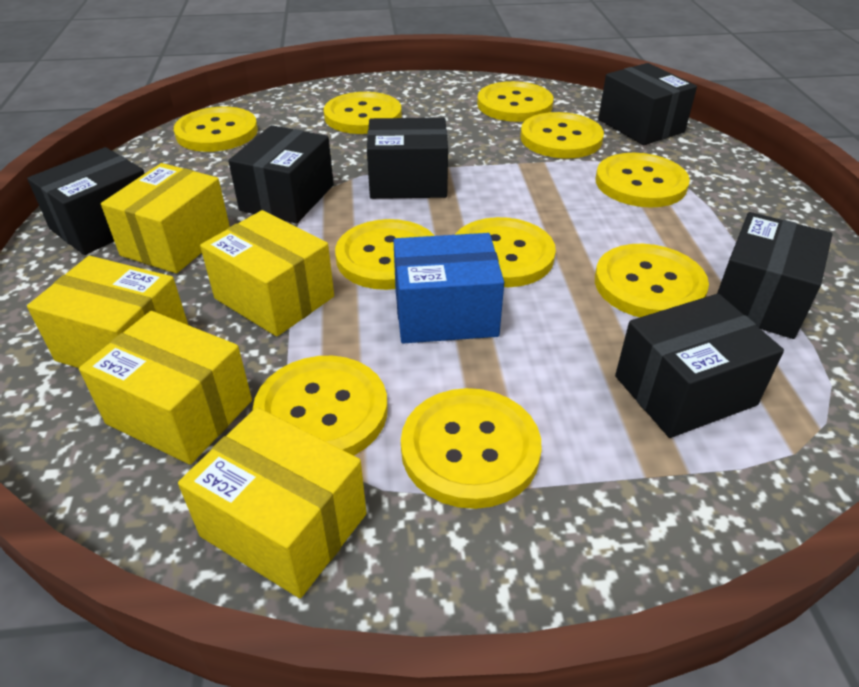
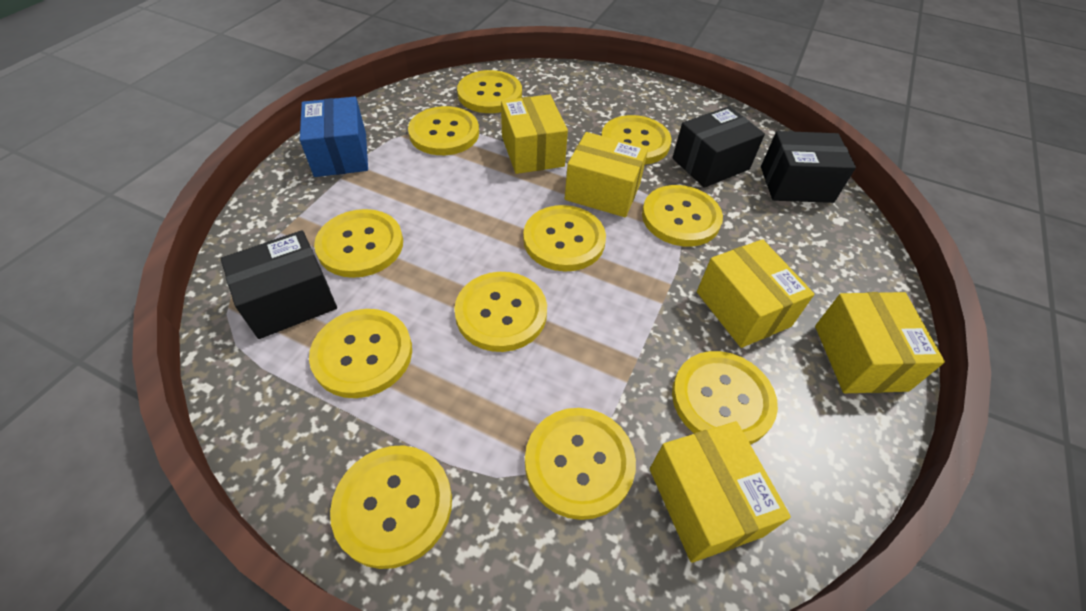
black box: 6 -> 3
yellow button: 10 -> 11

